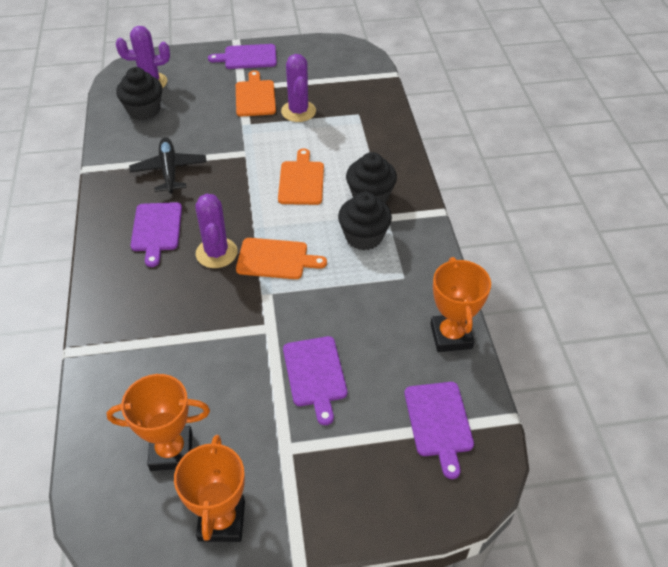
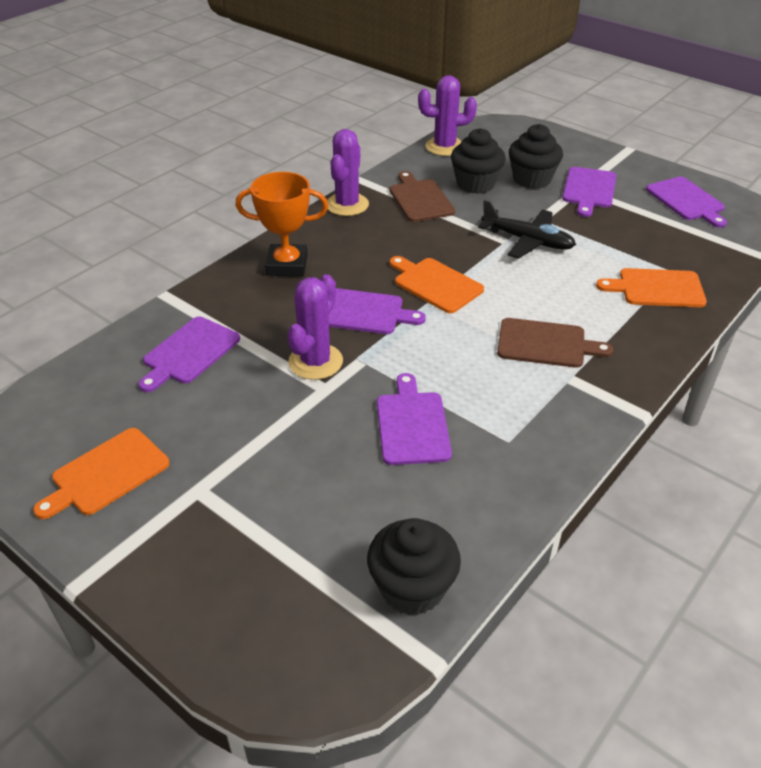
brown cutting board: 0 -> 2
orange trophy: 3 -> 1
purple cutting board: 4 -> 5

